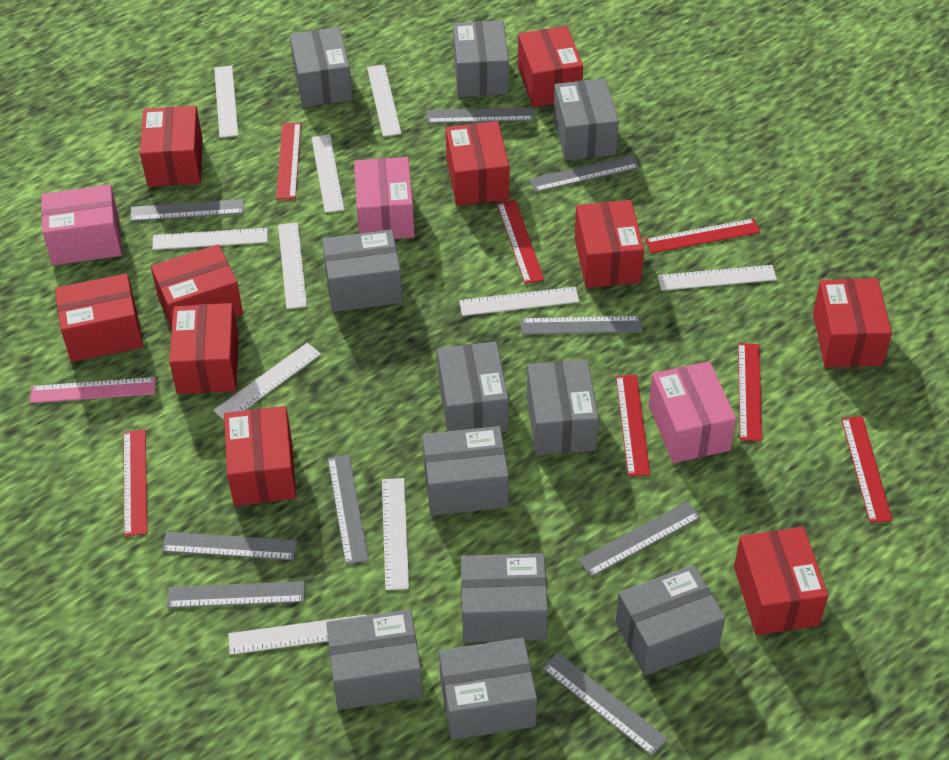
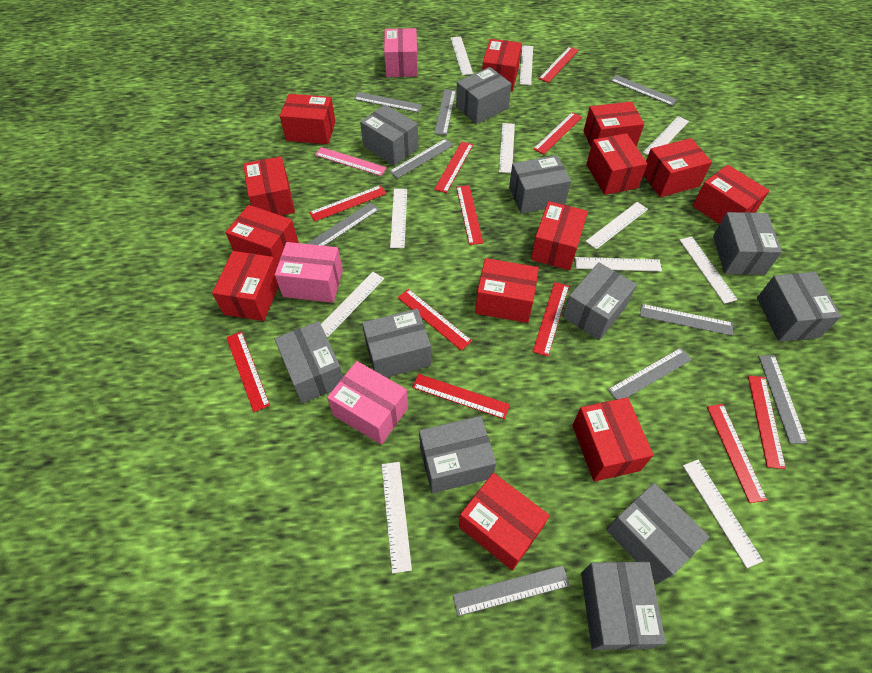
red box: 10 -> 13
red ruler: 7 -> 11
white ruler: 10 -> 11

